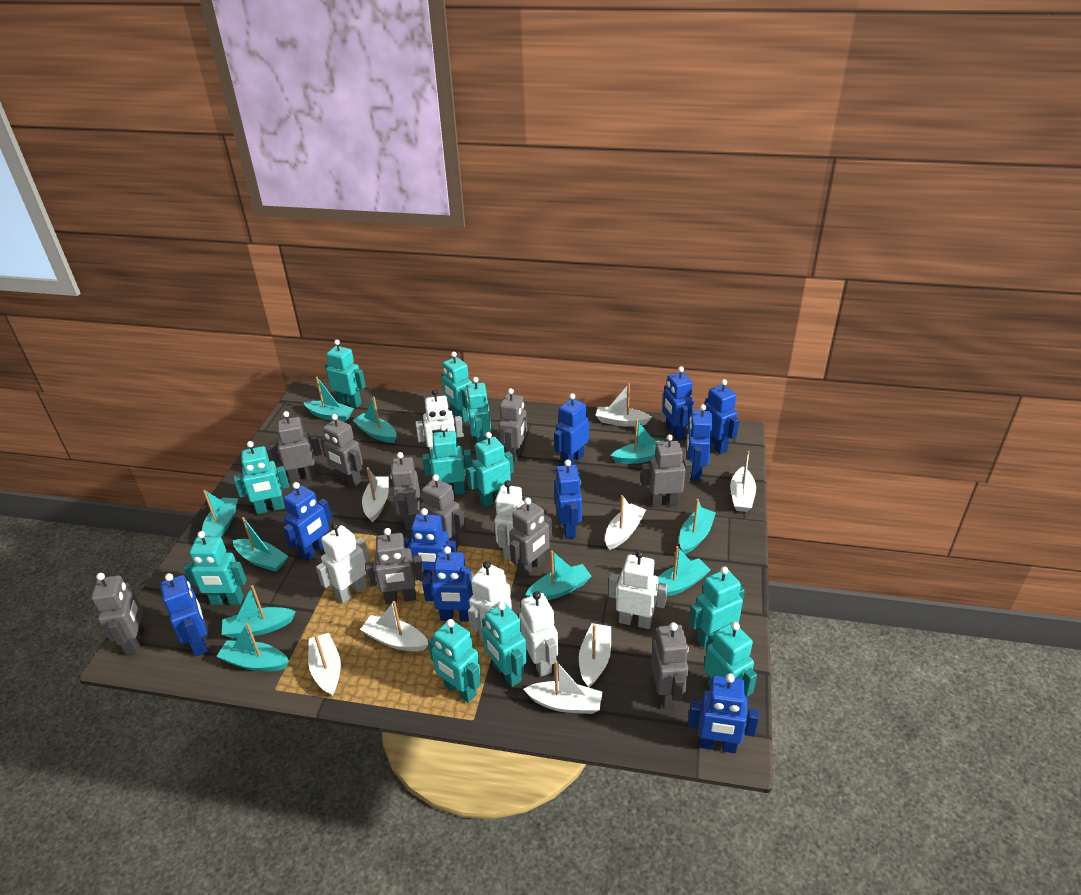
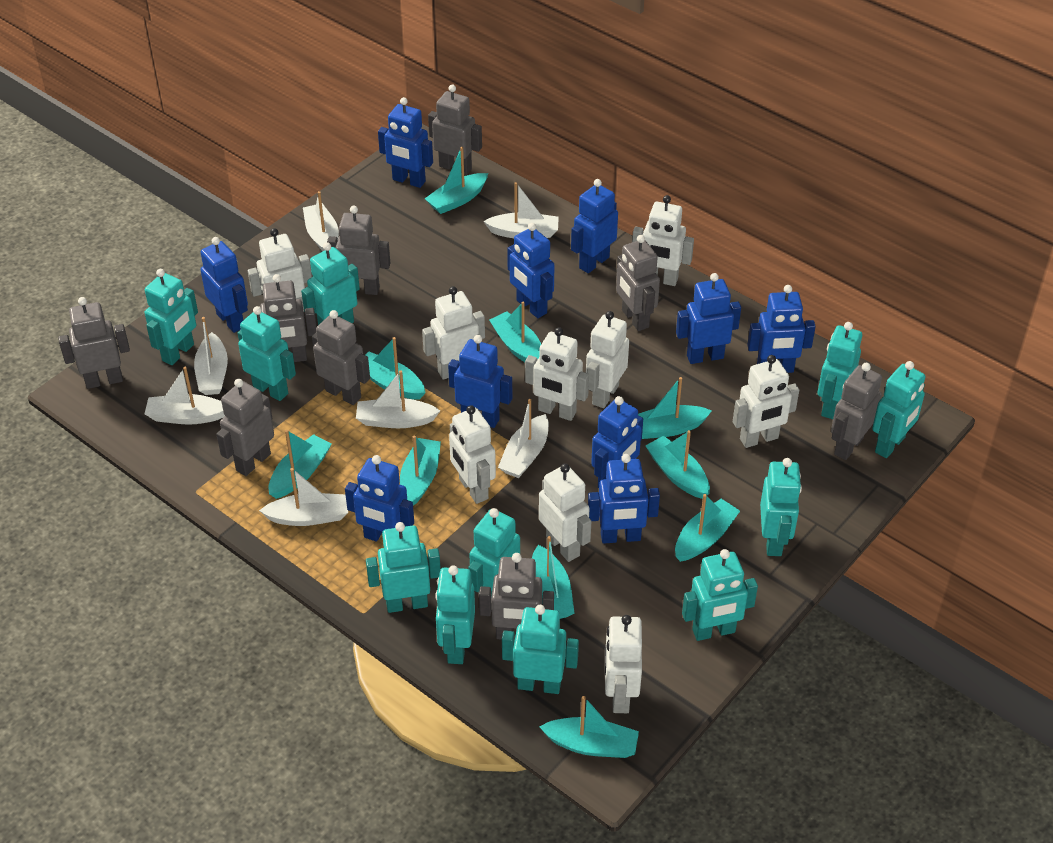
grey robot: 10 -> 9
white boat: 8 -> 7
white robot: 6 -> 9

